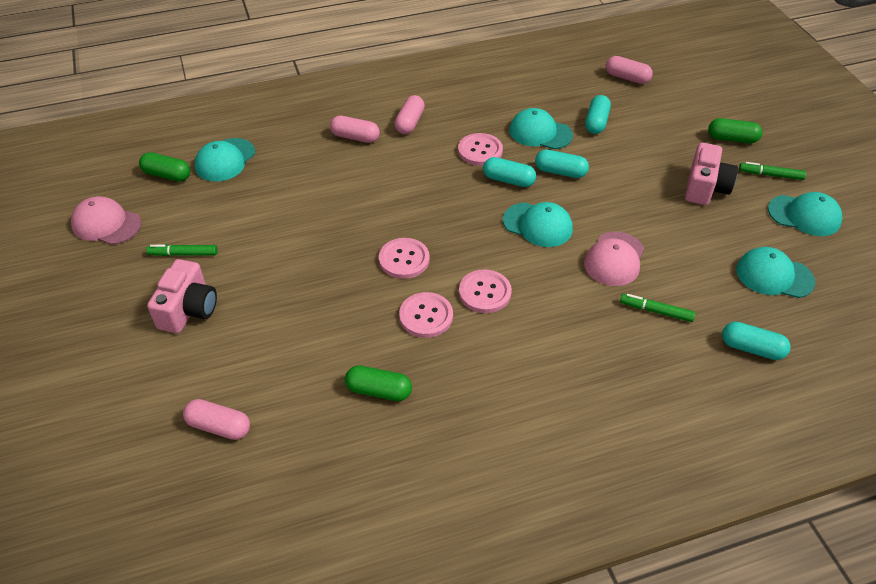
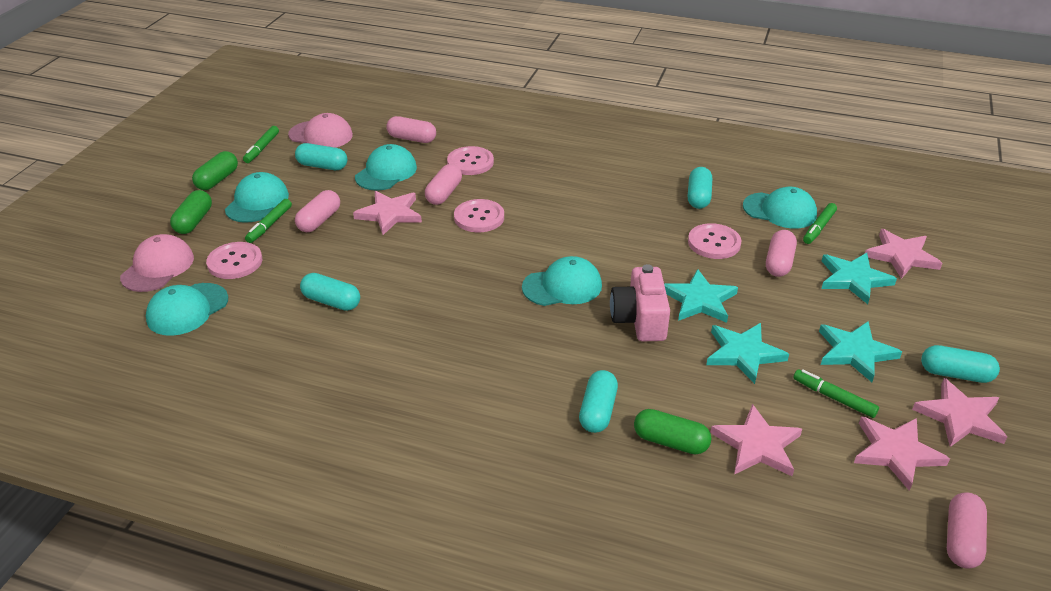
green marker: 3 -> 4
pink camera: 2 -> 1
pink capsule: 4 -> 5
pink star: 0 -> 5
turquoise capsule: 4 -> 5
turquoise star: 0 -> 4

